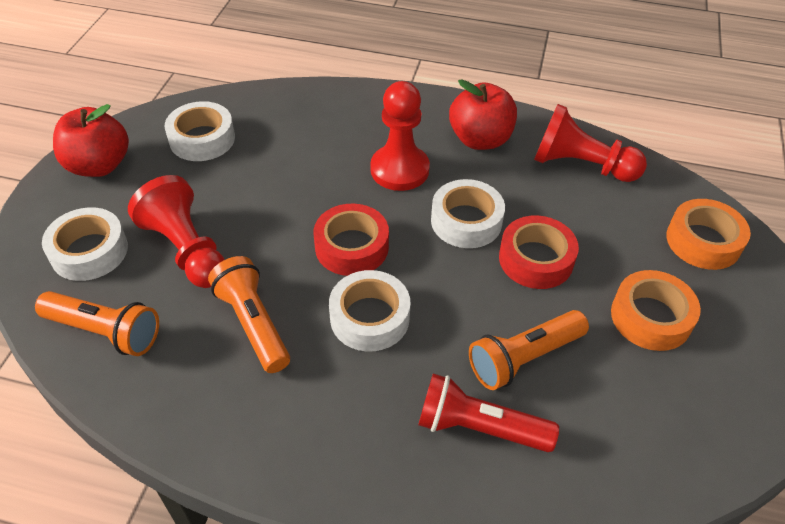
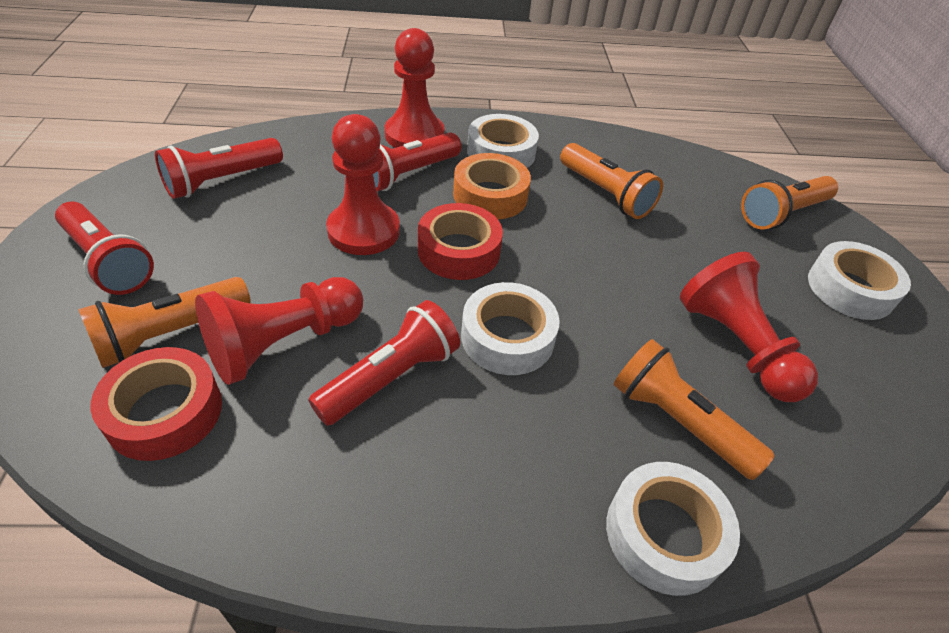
orange flashlight: 3 -> 4
orange tape: 2 -> 1
red apple: 2 -> 0
red flashlight: 1 -> 4
red pawn: 3 -> 4

